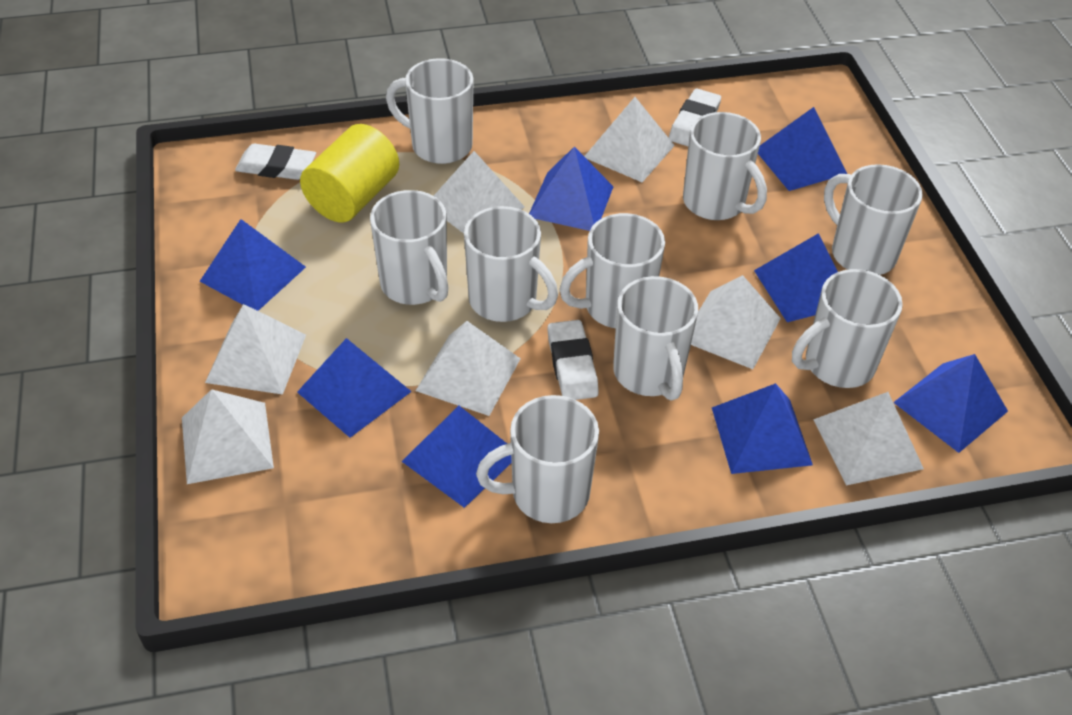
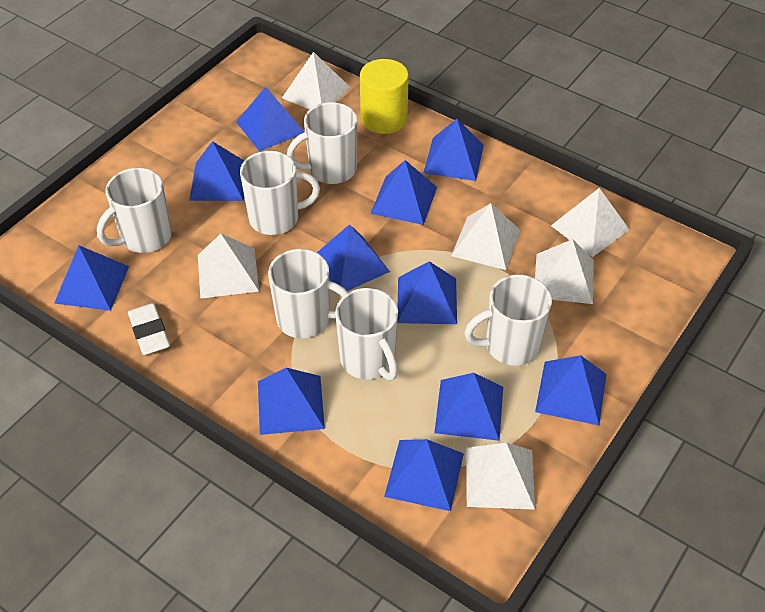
blue pyramid: 8 -> 11
white eraser: 3 -> 1
white mug: 9 -> 6
white pyramid: 7 -> 6

